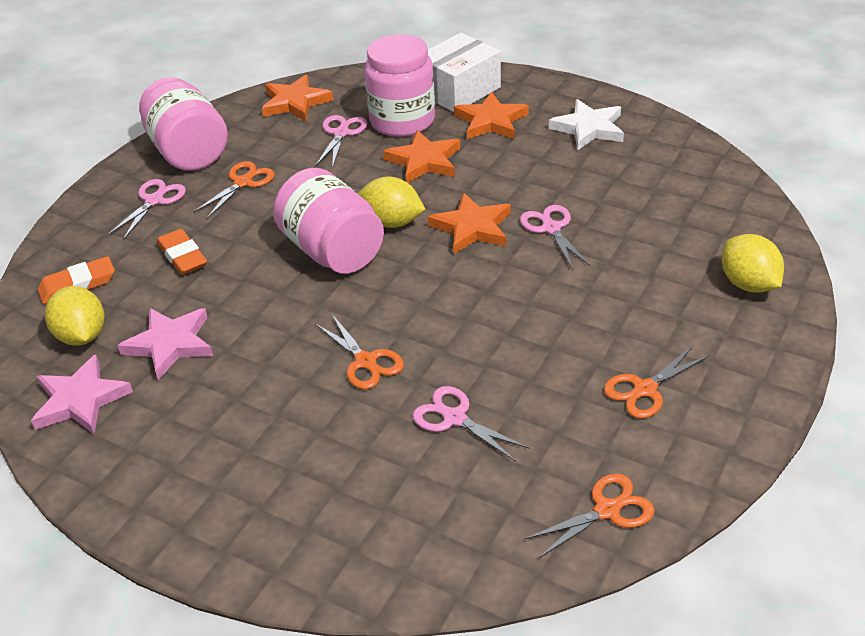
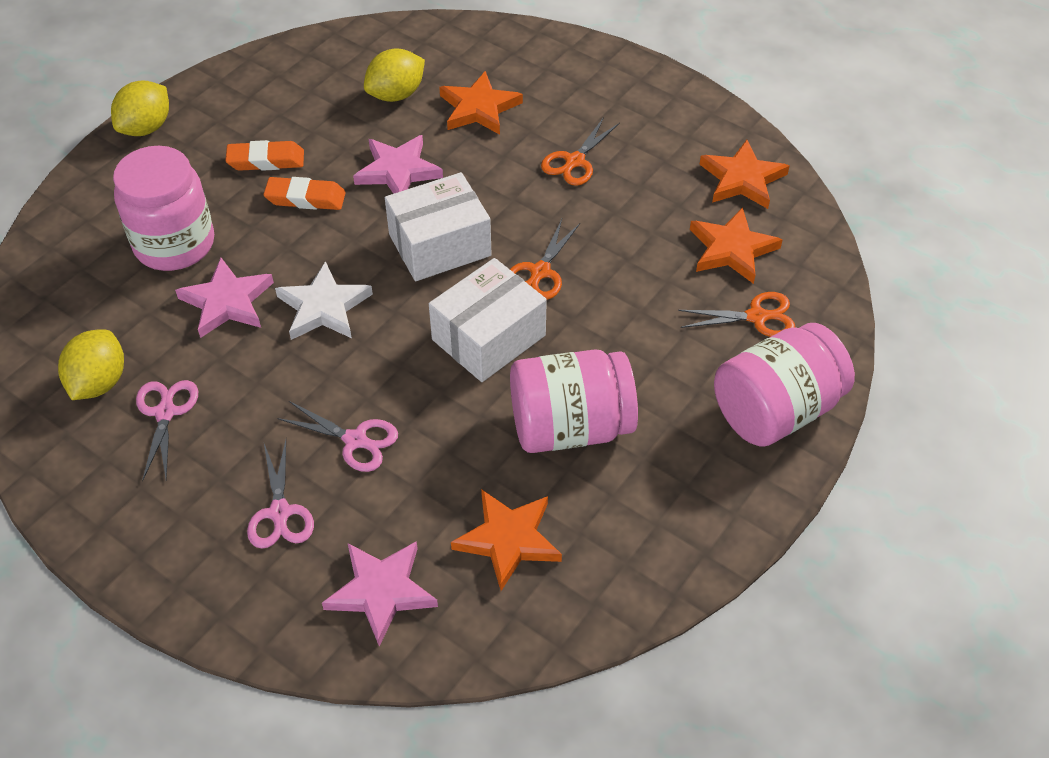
orange scissors: 4 -> 3
pink scissors: 4 -> 3
pink star: 2 -> 3
white box: 1 -> 2

